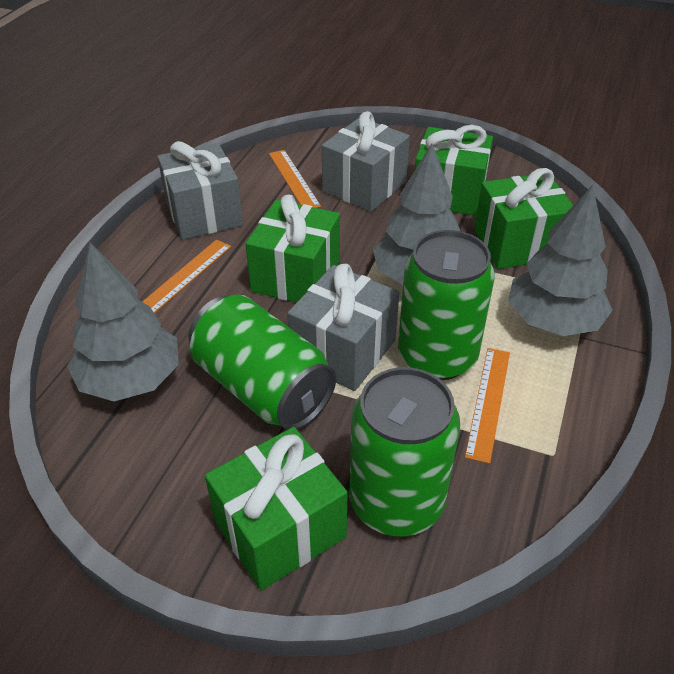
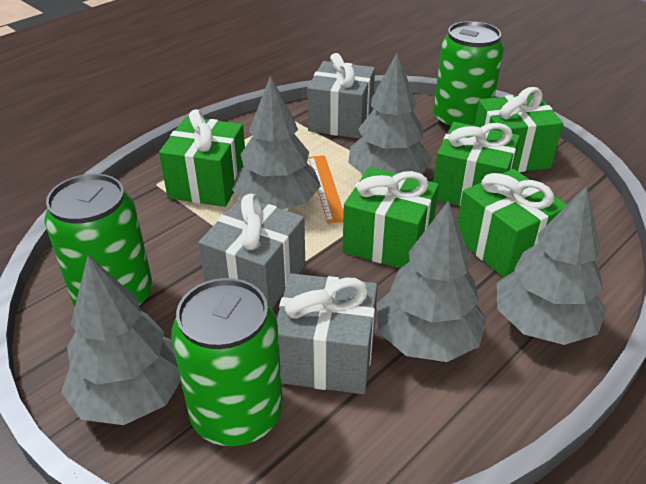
green gift: 4 -> 5
grey tree: 3 -> 5
orange ruler: 3 -> 1

